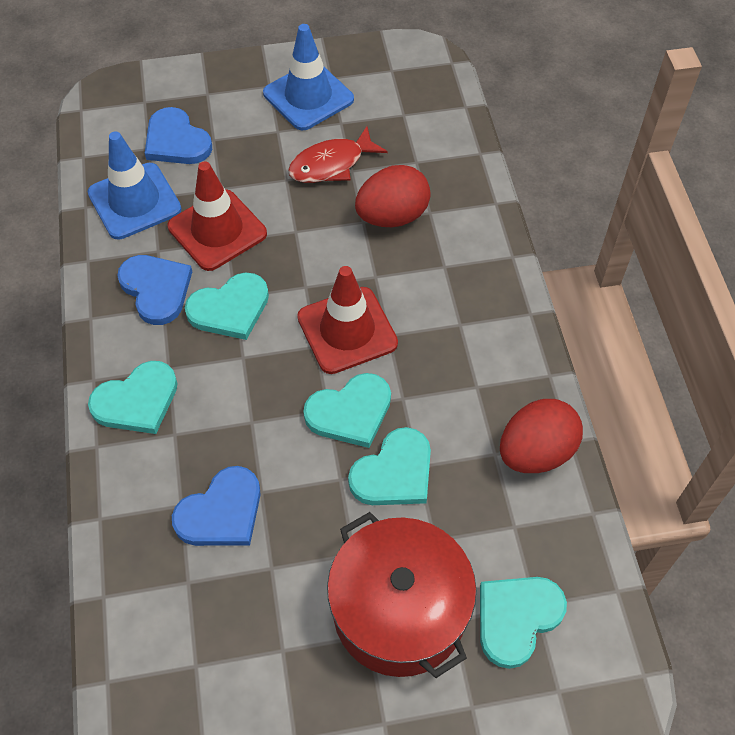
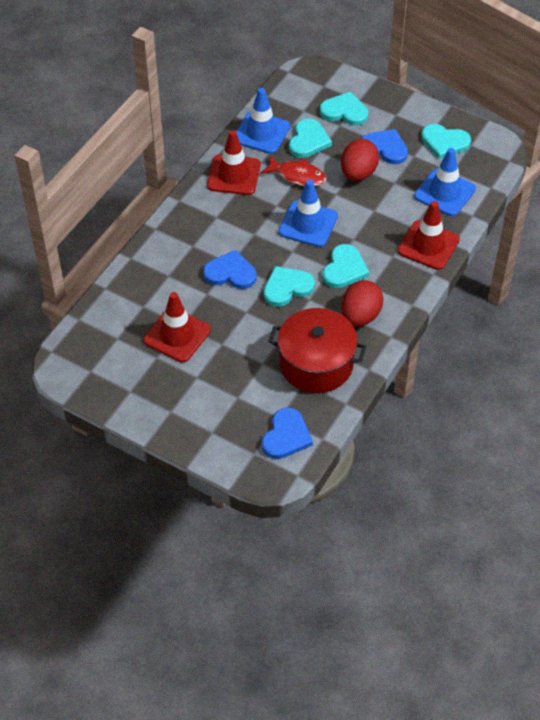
blue traffic cone: 2 -> 3
red traffic cone: 2 -> 3

